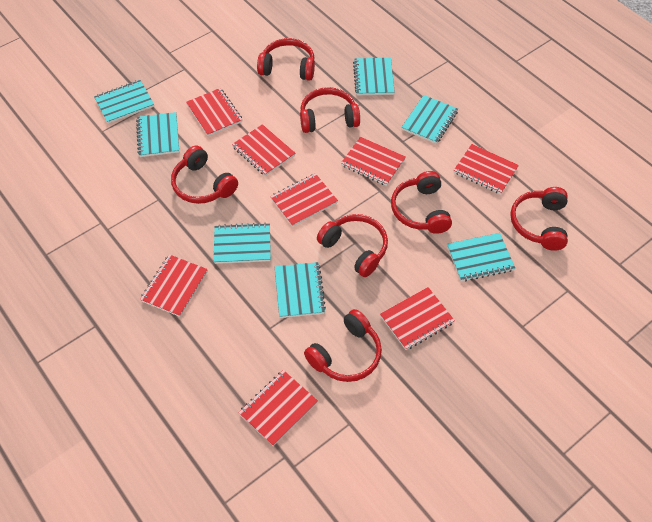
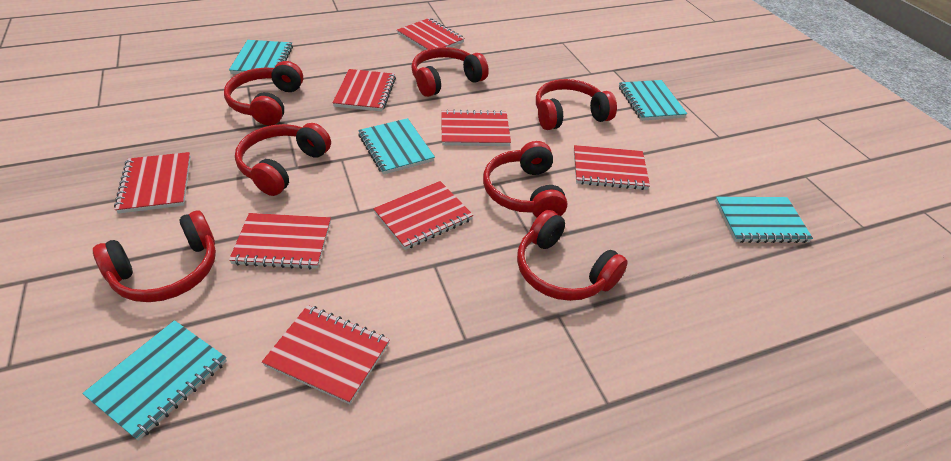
turquoise notebook: 7 -> 5

